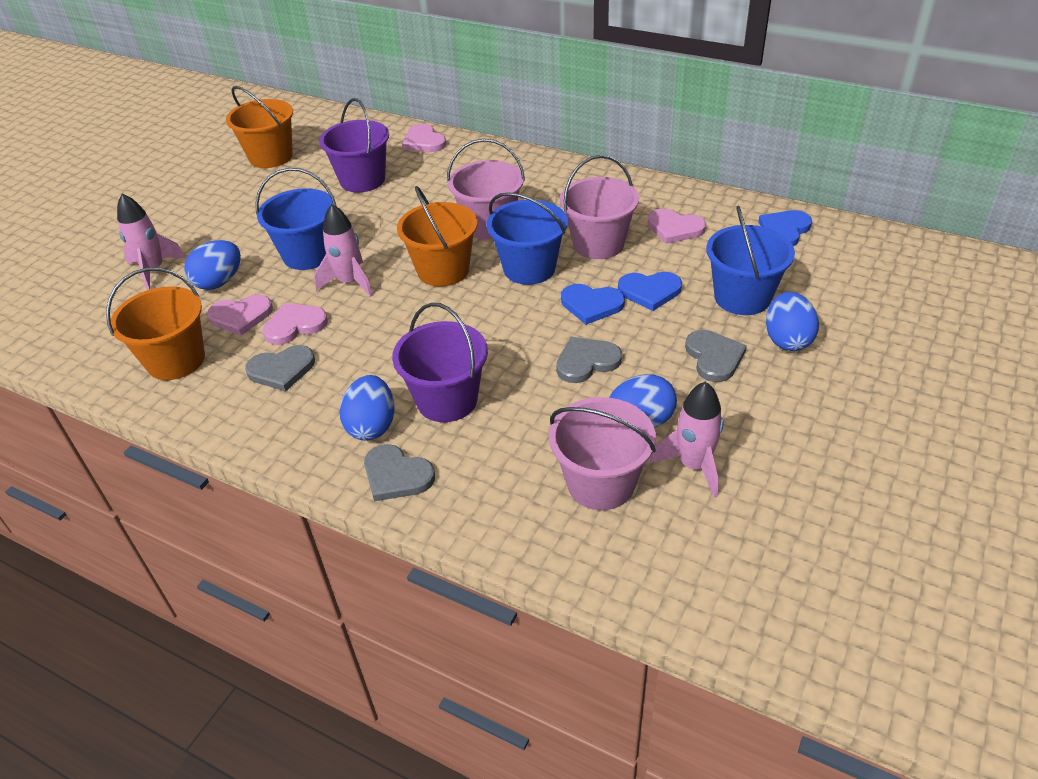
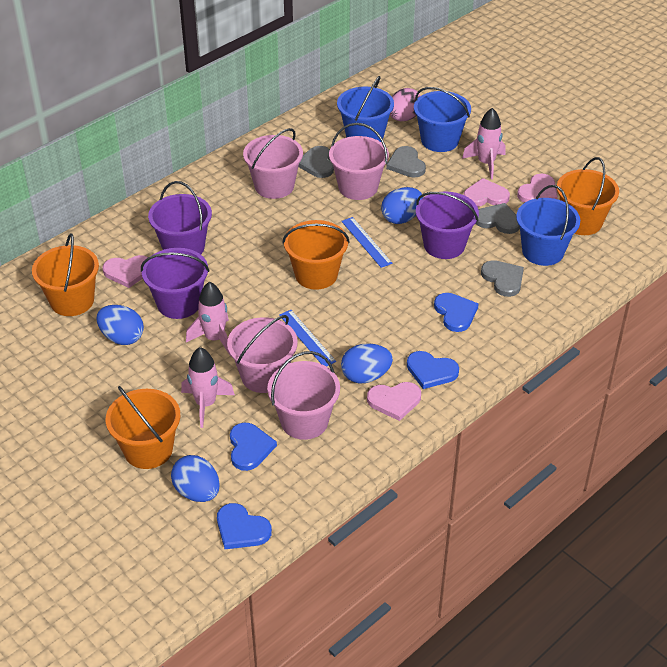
blue heart: 3 -> 4
blue ruler: 0 -> 2
orange bucket: 3 -> 4
pink bucket: 3 -> 4
pink egg: 0 -> 1
purple bucket: 2 -> 3

